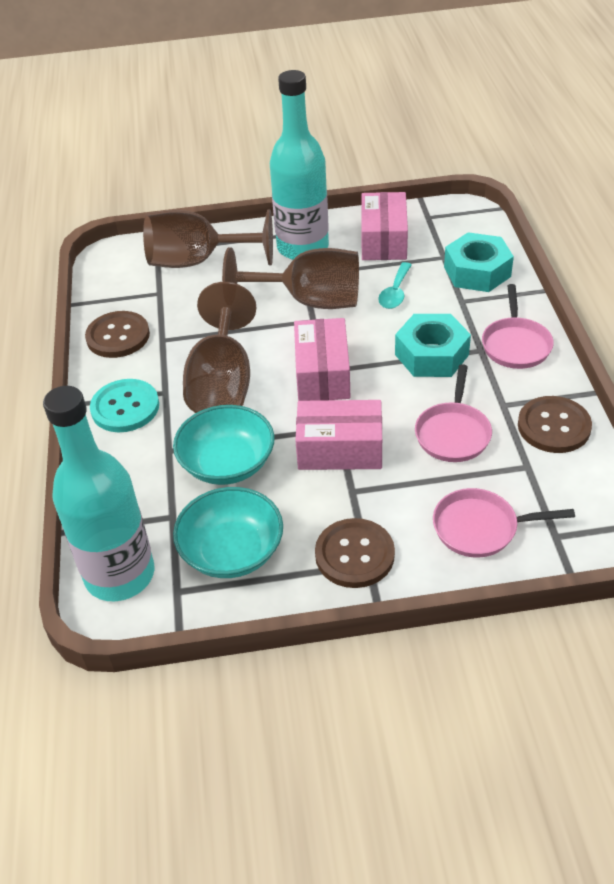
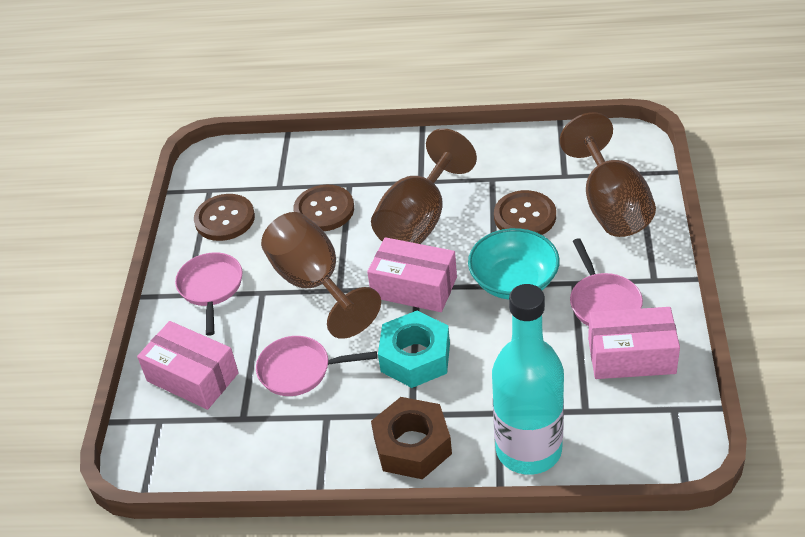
brown nut: 0 -> 1
turquoise bottle: 2 -> 1
turquoise bowl: 2 -> 1
turquoise button: 1 -> 0
turquoise nut: 2 -> 1
turquoise spoon: 1 -> 0

